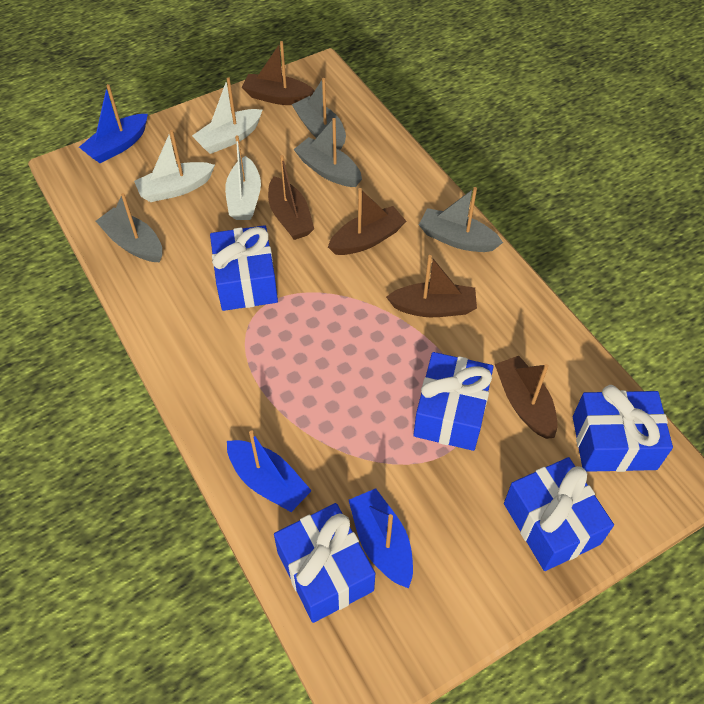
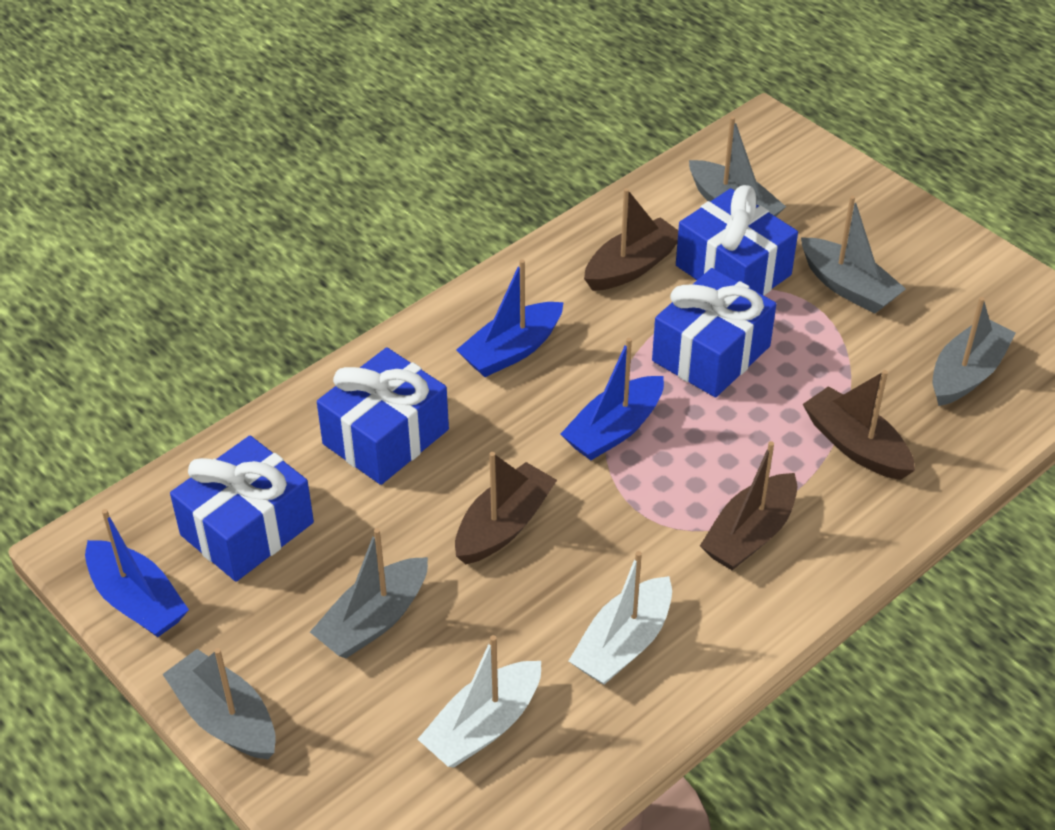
blue gift: 5 -> 4
brown boat: 5 -> 4
grey boat: 4 -> 5
white boat: 3 -> 2

